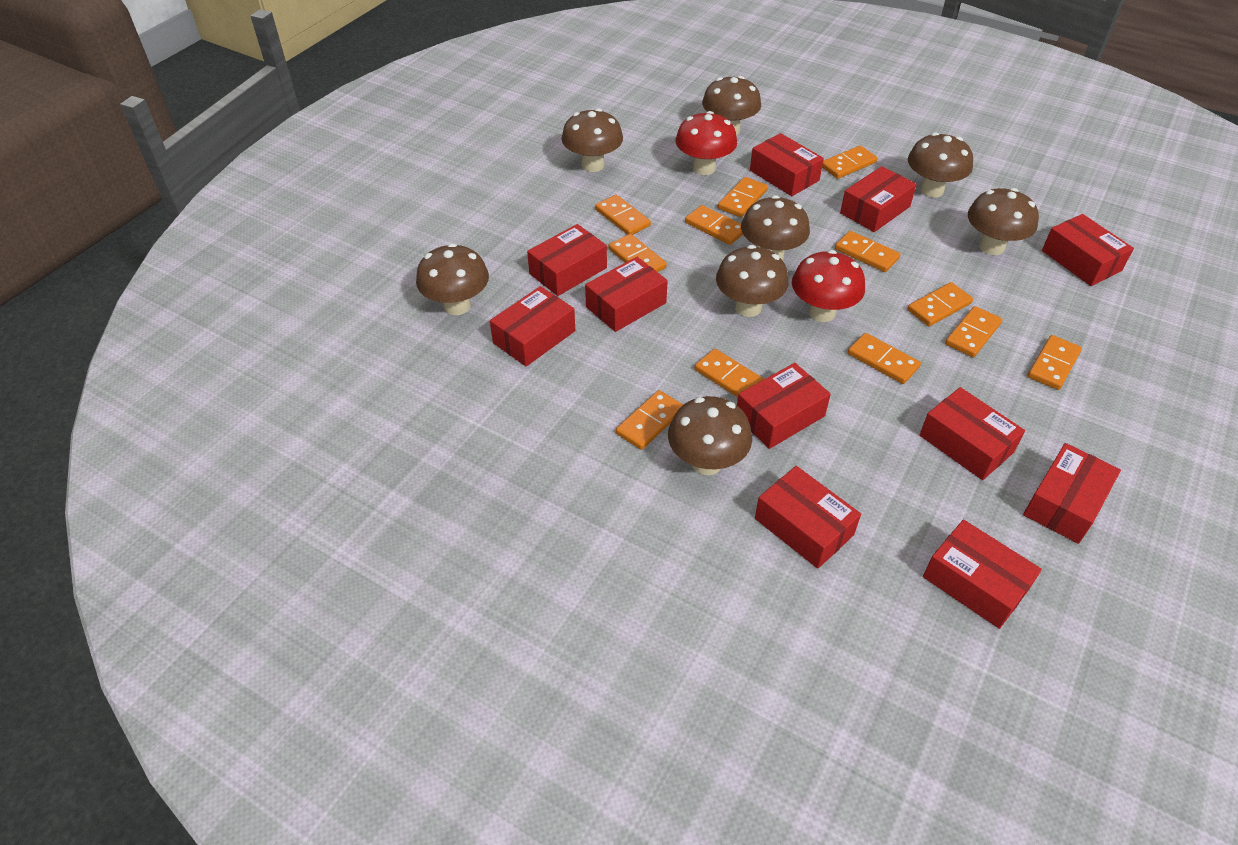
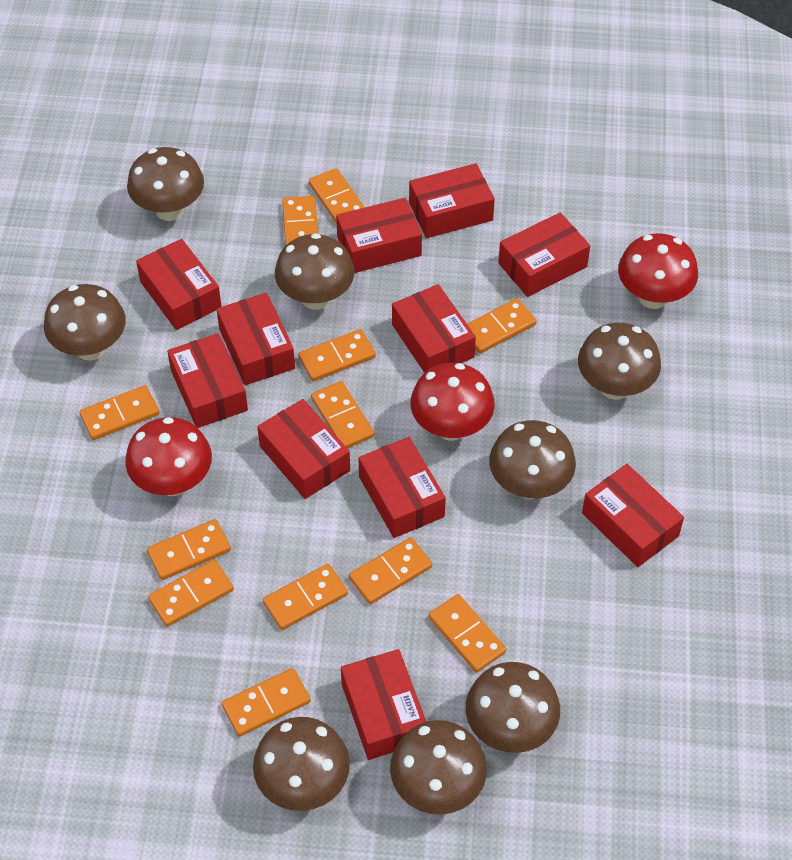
red mushroom: 2 -> 3

